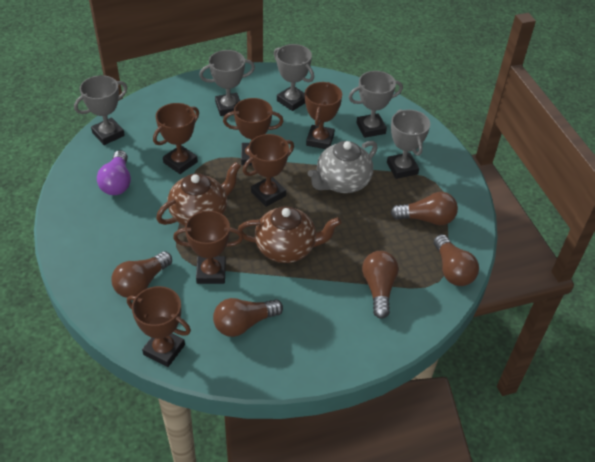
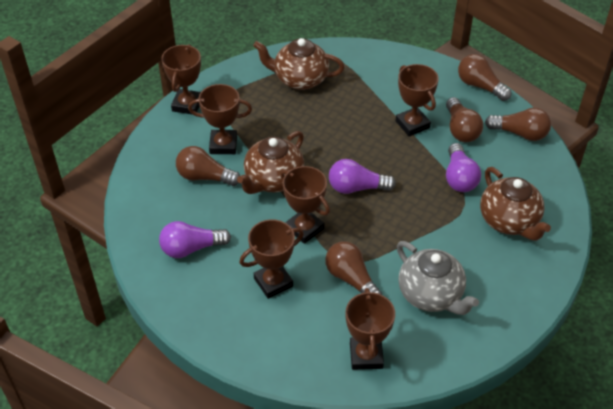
brown teapot: 2 -> 3
grey trophy: 5 -> 0
purple light bulb: 1 -> 3

